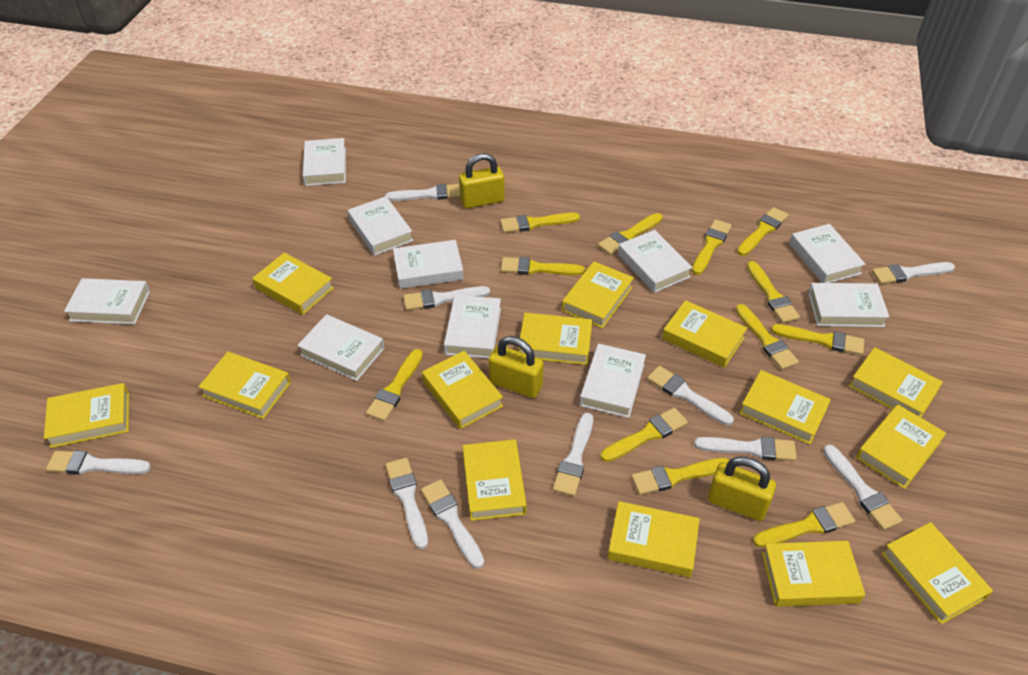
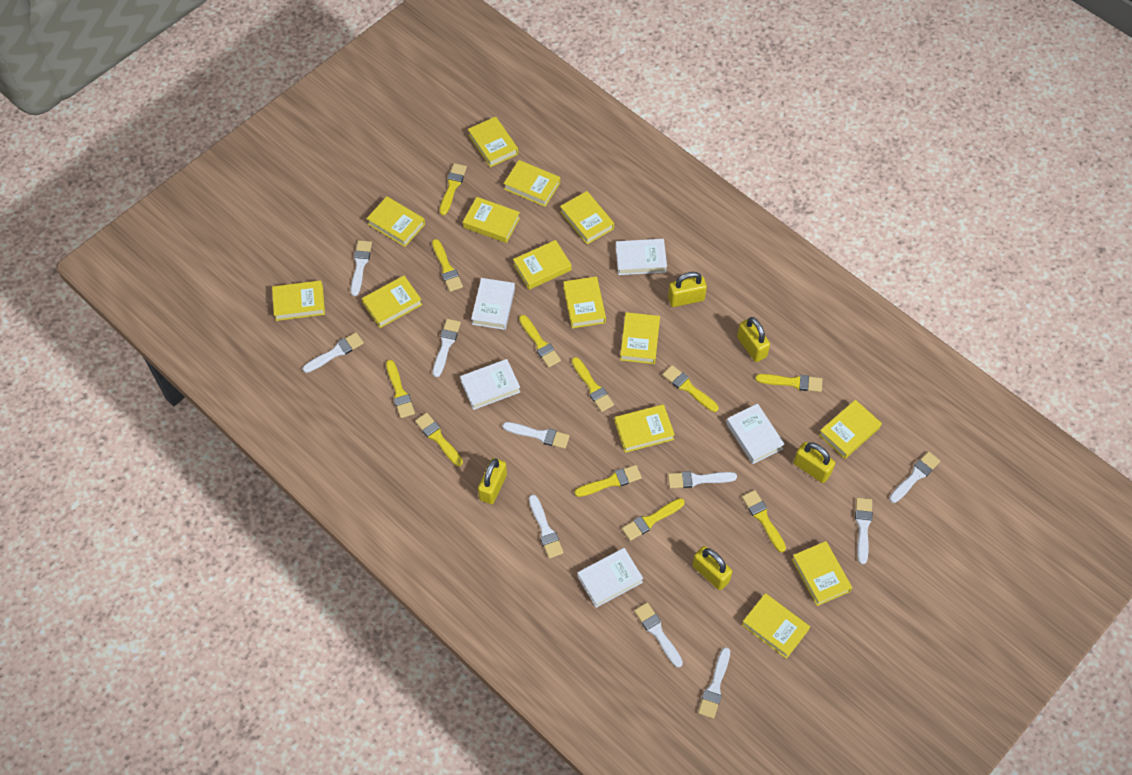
white book: 10 -> 5
yellow brush: 12 -> 11
yellow padlock: 3 -> 5

